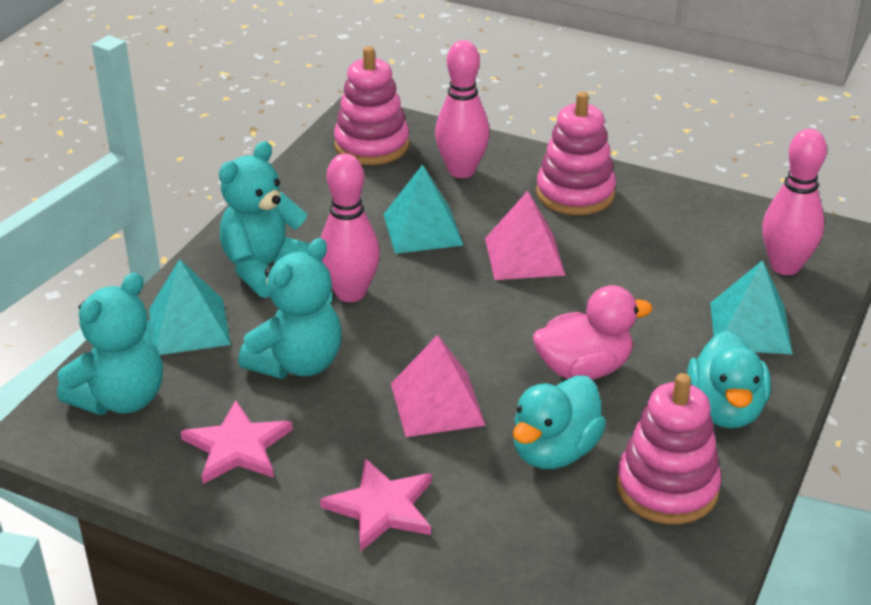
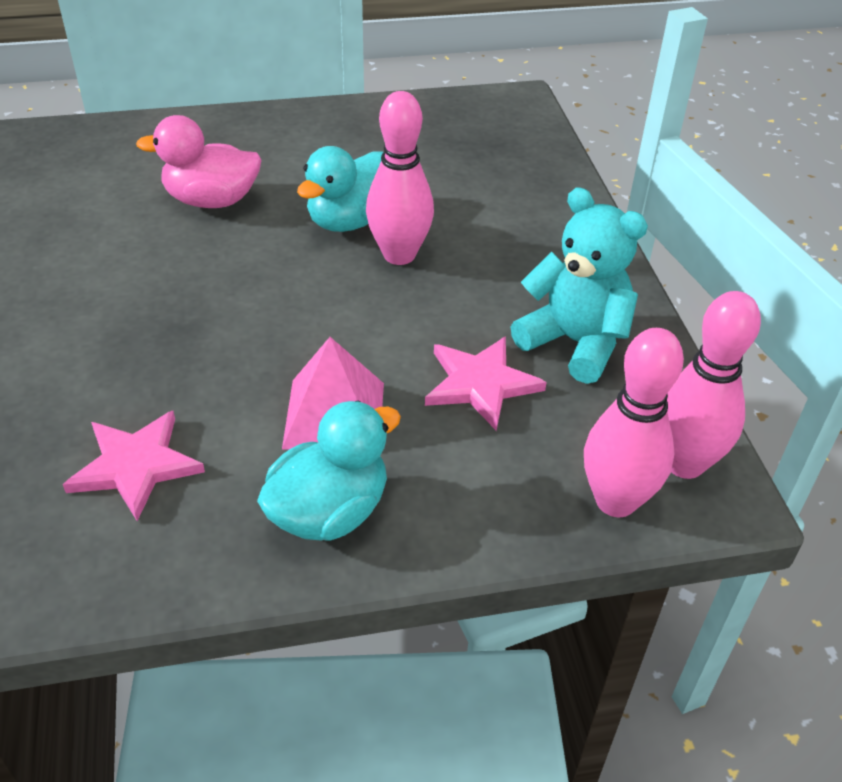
pink pyramid: 2 -> 1
pink stacking toy: 3 -> 0
turquoise pyramid: 3 -> 0
turquoise teddy bear: 3 -> 1

